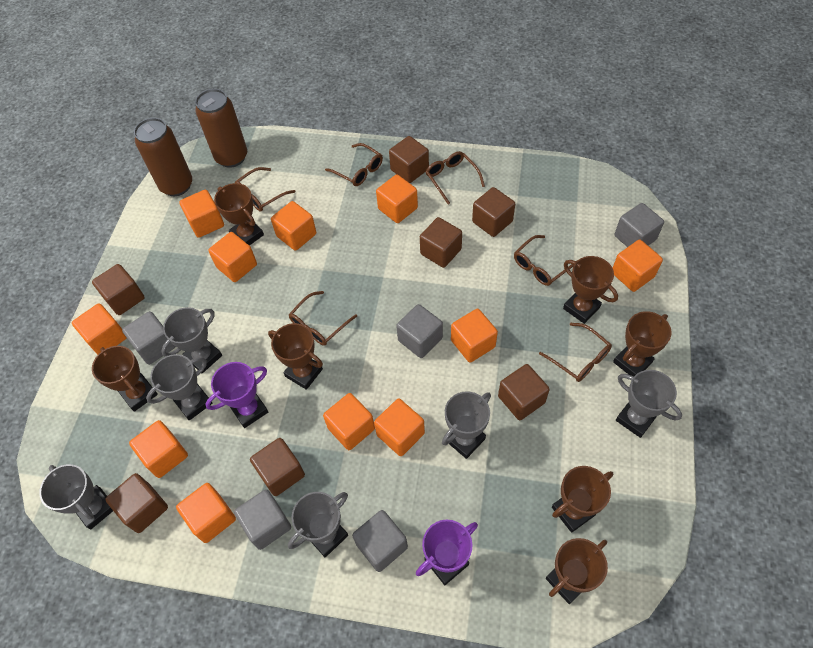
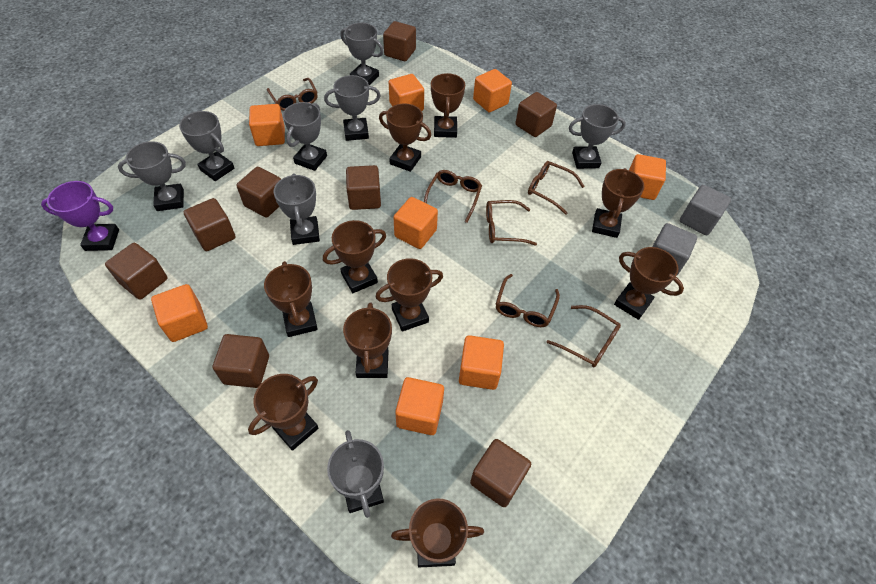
brown can: 2 -> 0
brown cube: 7 -> 8
brown trophy: 7 -> 10
grey cube: 5 -> 2
grey trophy: 6 -> 8
orange cube: 11 -> 8
purple trophy: 2 -> 1

